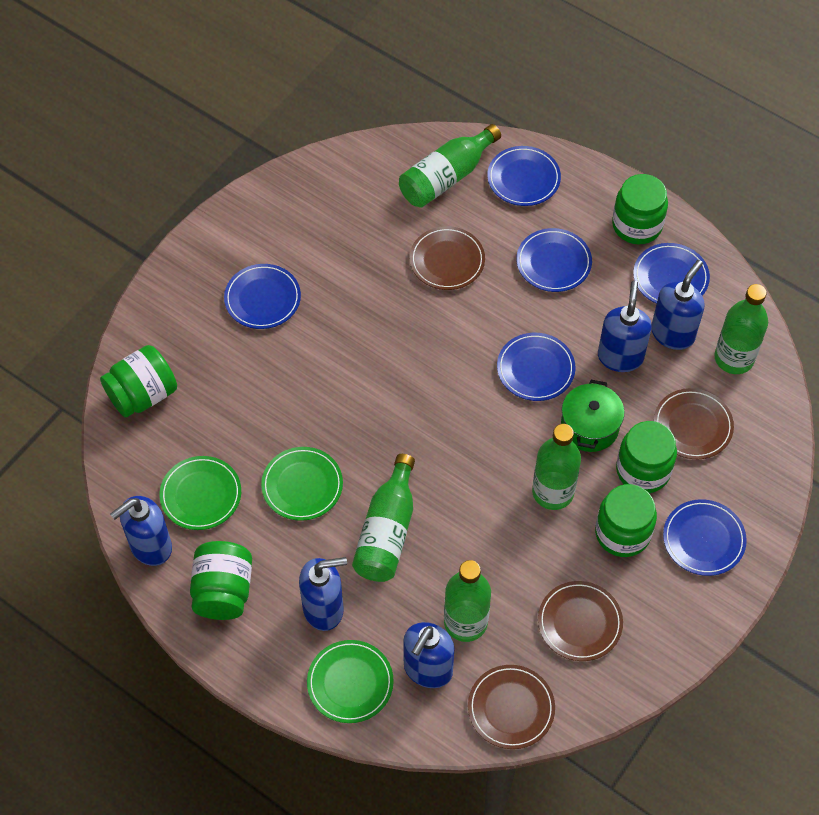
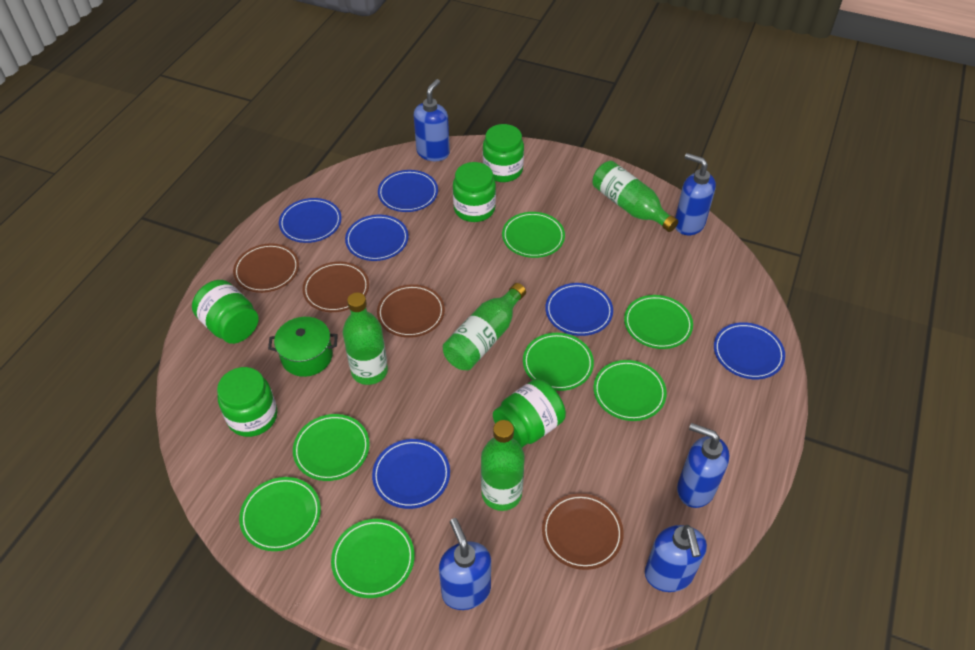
green bottle: 5 -> 4
green plate: 3 -> 7

